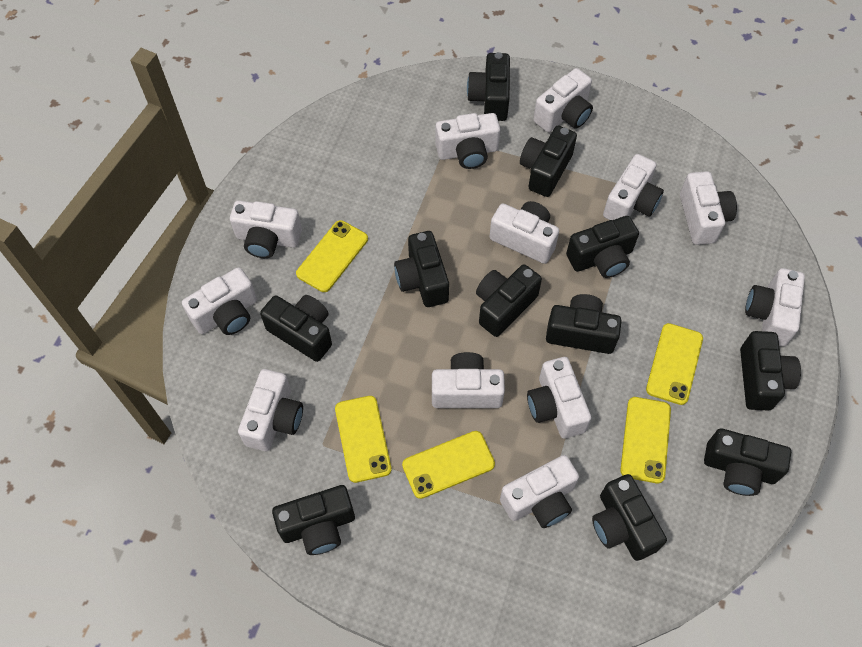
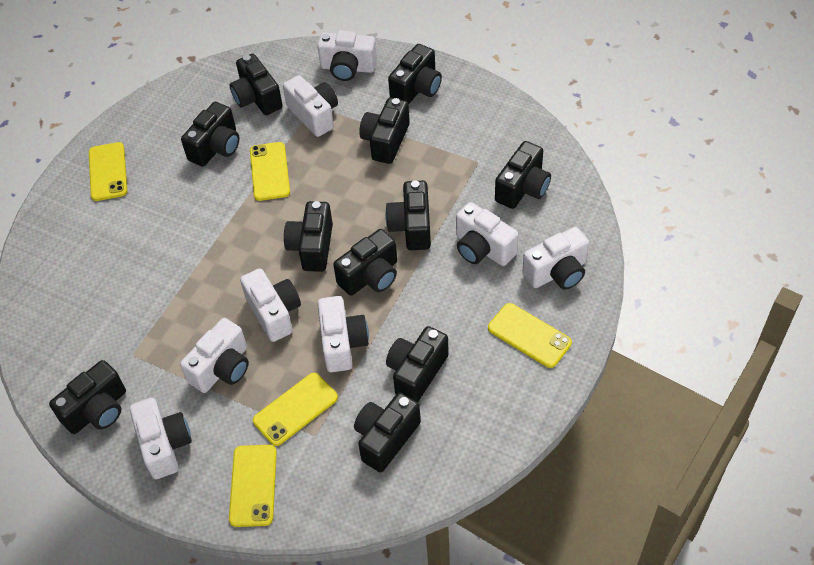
white camera: 12 -> 8

